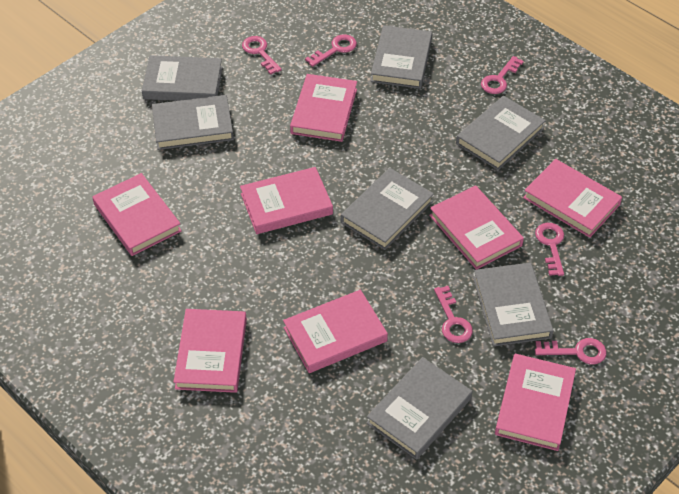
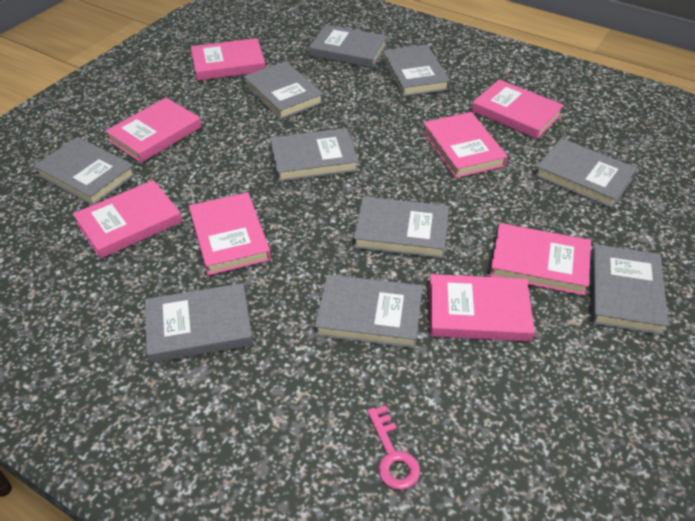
grey book: 7 -> 10
pink key: 6 -> 1

